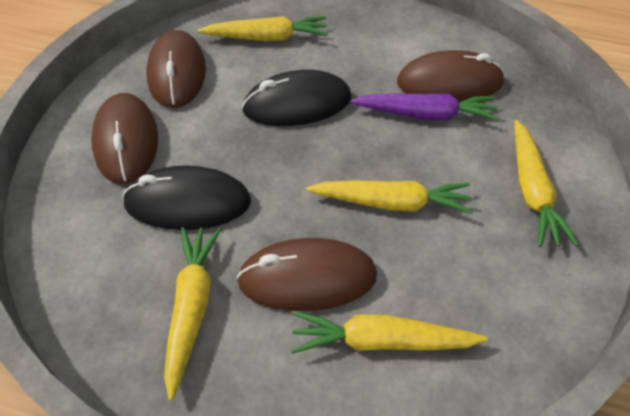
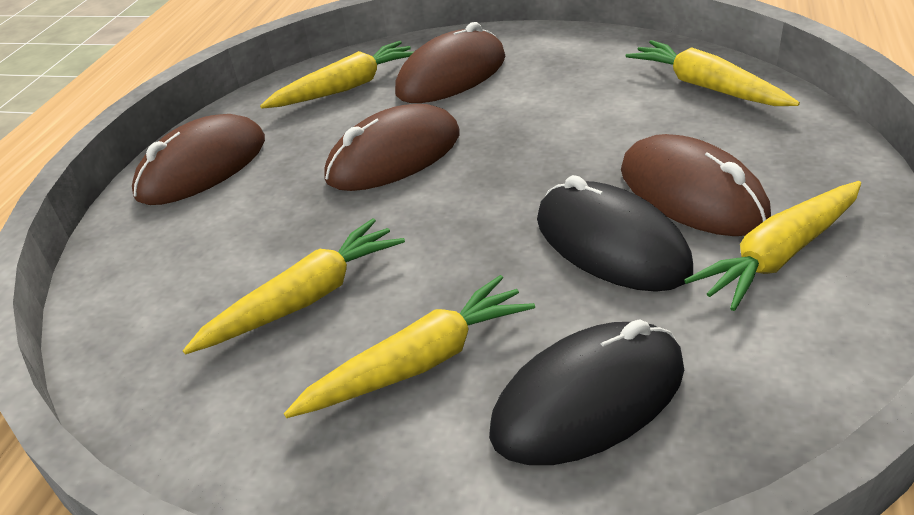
purple carrot: 1 -> 0

